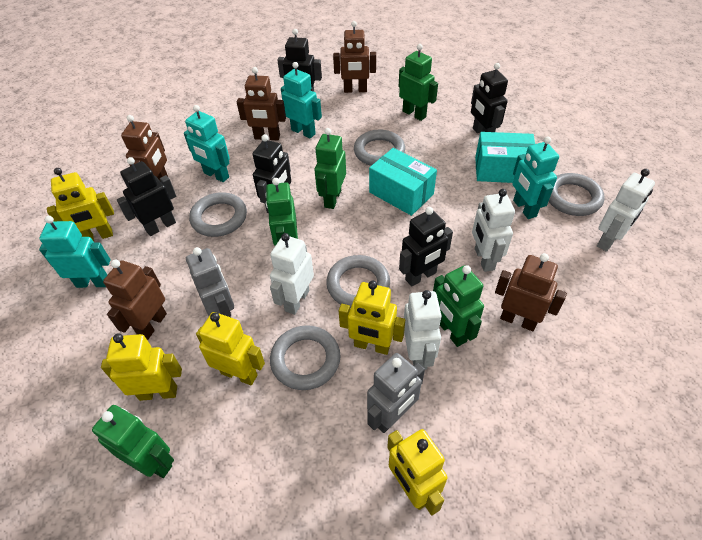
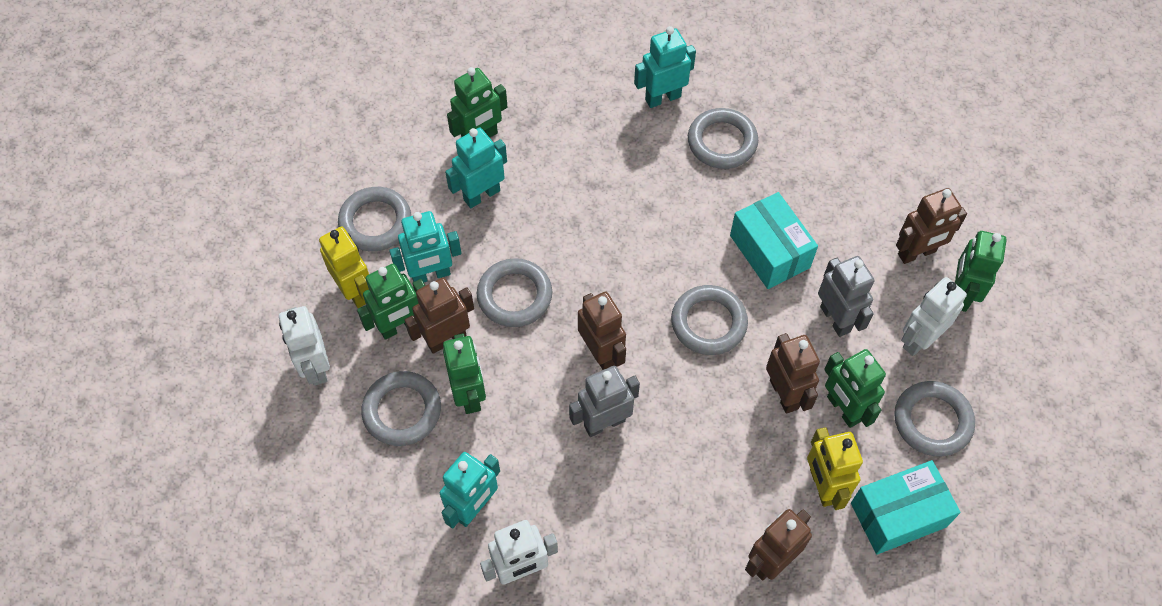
black robot: 5 -> 0
grey ring: 5 -> 6
white robot: 4 -> 3
yellow robot: 5 -> 2

